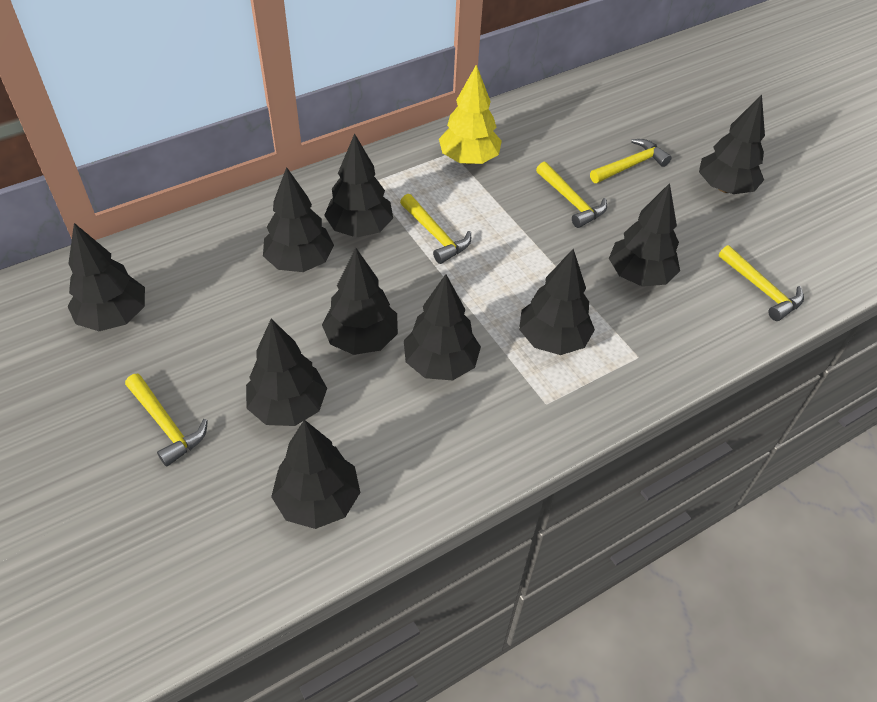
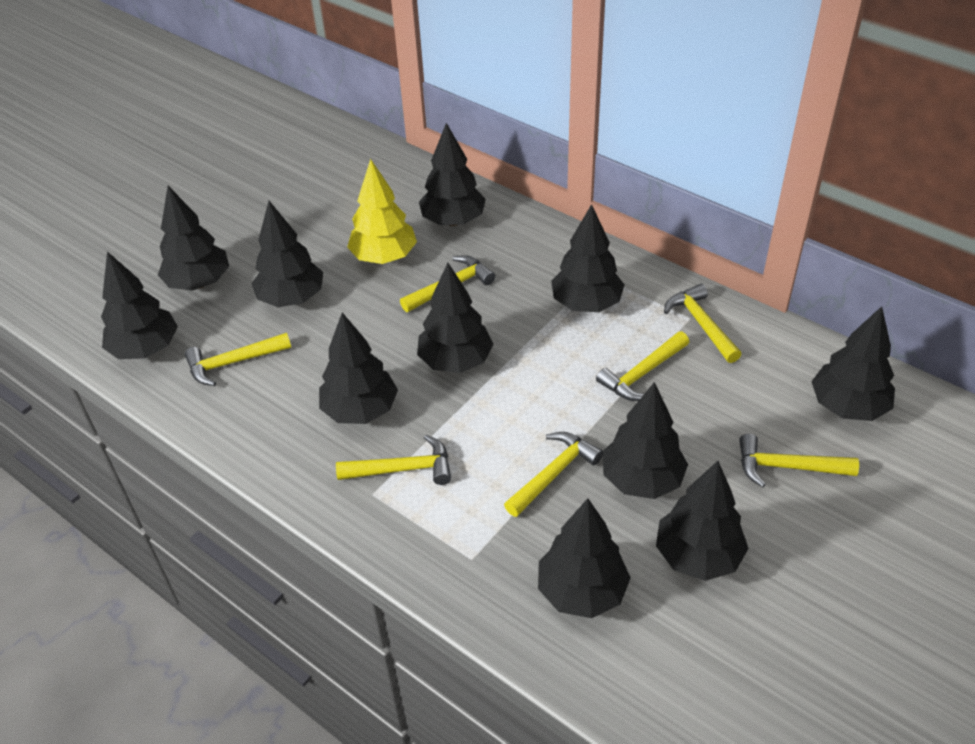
black tree: 10 -> 11
yellow hammer: 5 -> 7

